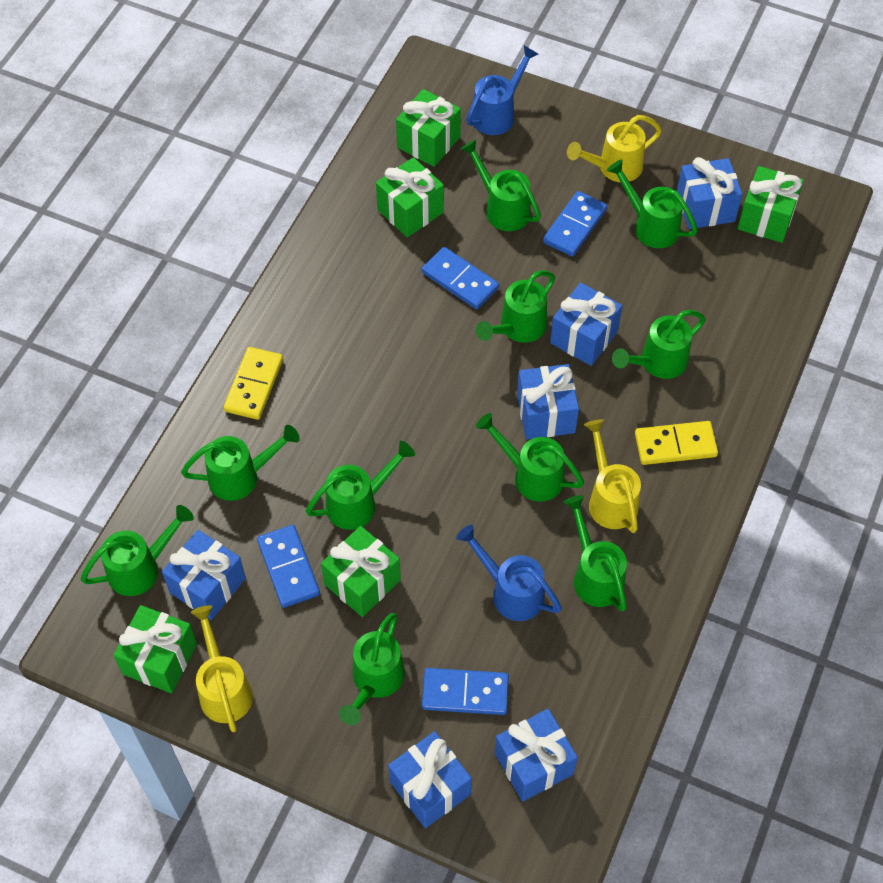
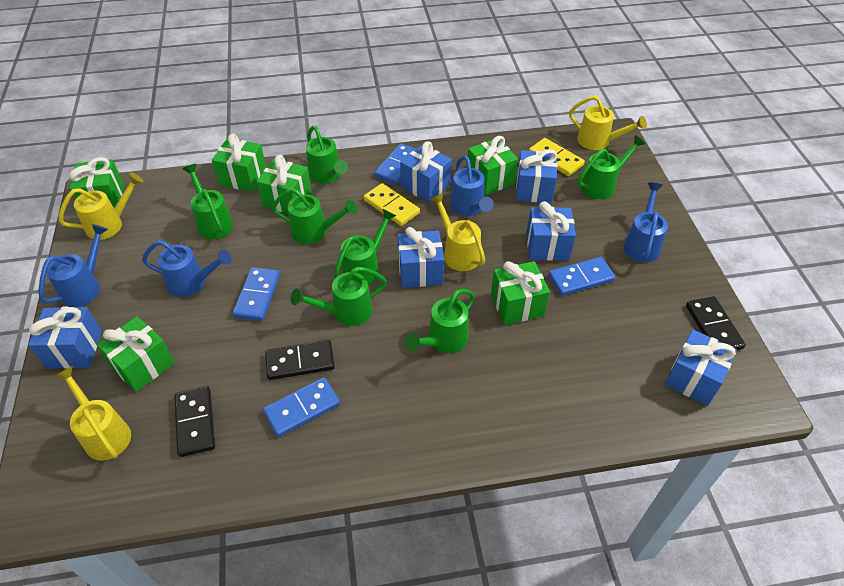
black domino: 0 -> 3
blue watering can: 2 -> 4
green gift: 5 -> 6
green watering can: 10 -> 7
yellow watering can: 3 -> 4

